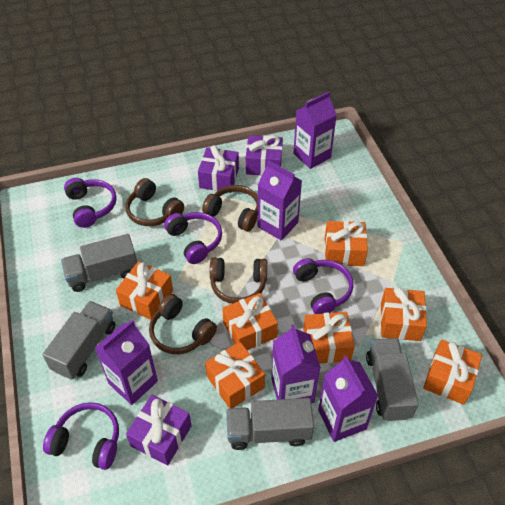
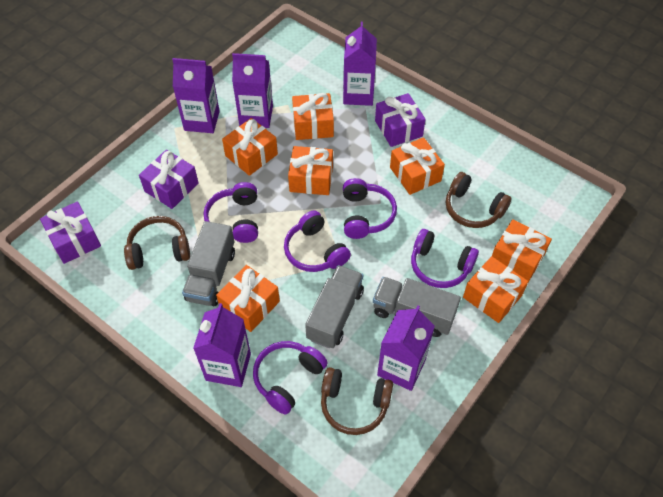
brown headphones: 4 -> 3
grey truck: 4 -> 3
purple headphones: 4 -> 5

